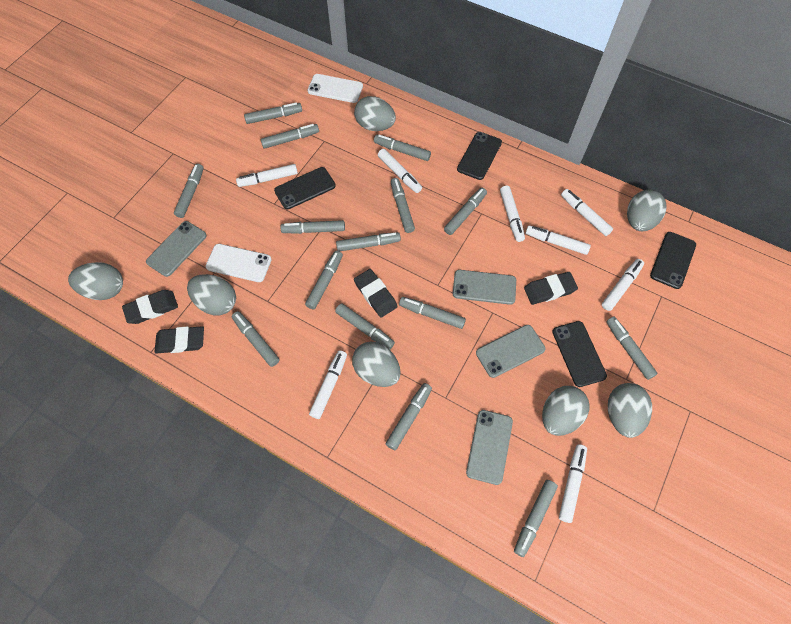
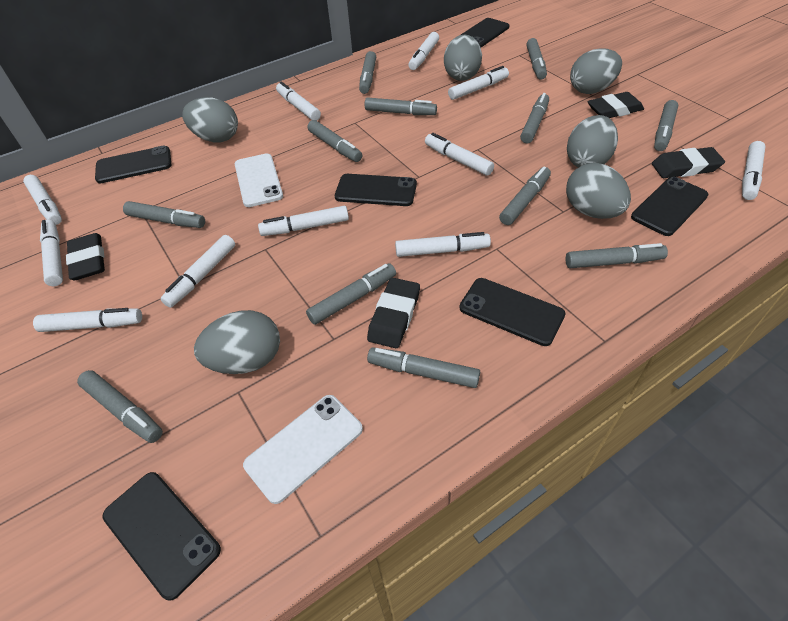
black phone: 4 -> 6
grey egg: 7 -> 6
grey marker: 15 -> 12
grey phone: 4 -> 0
white marker: 8 -> 11

